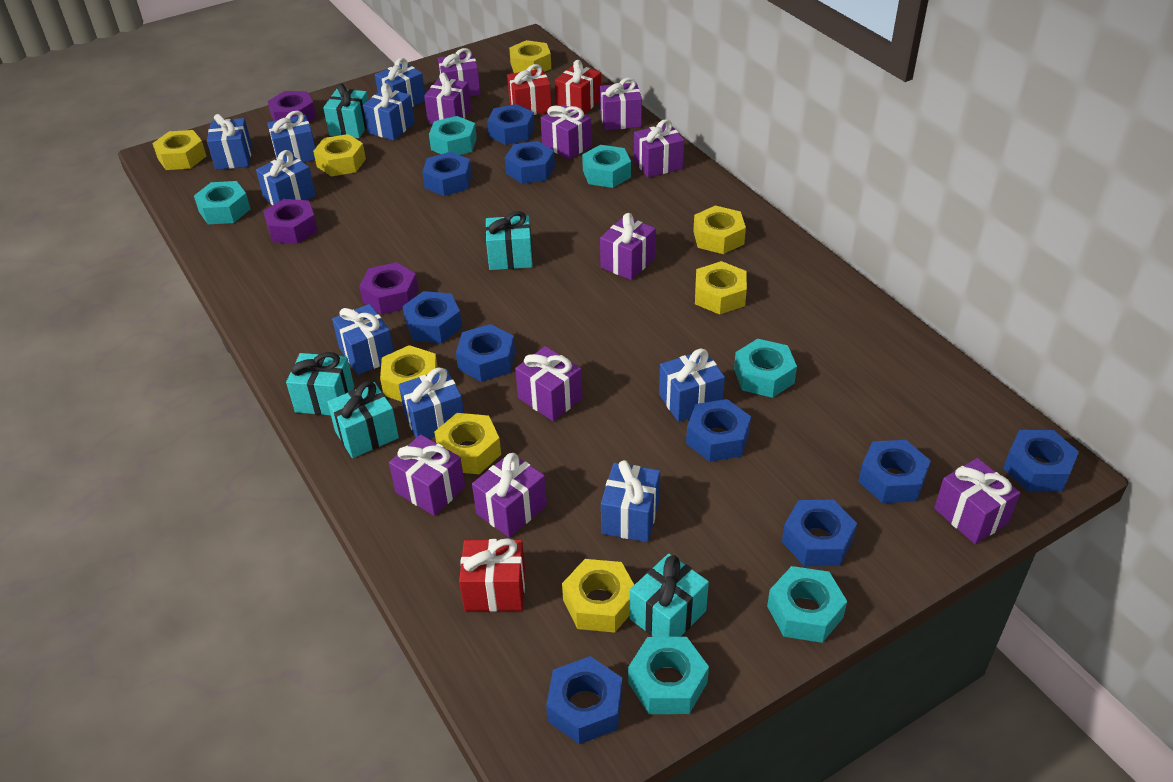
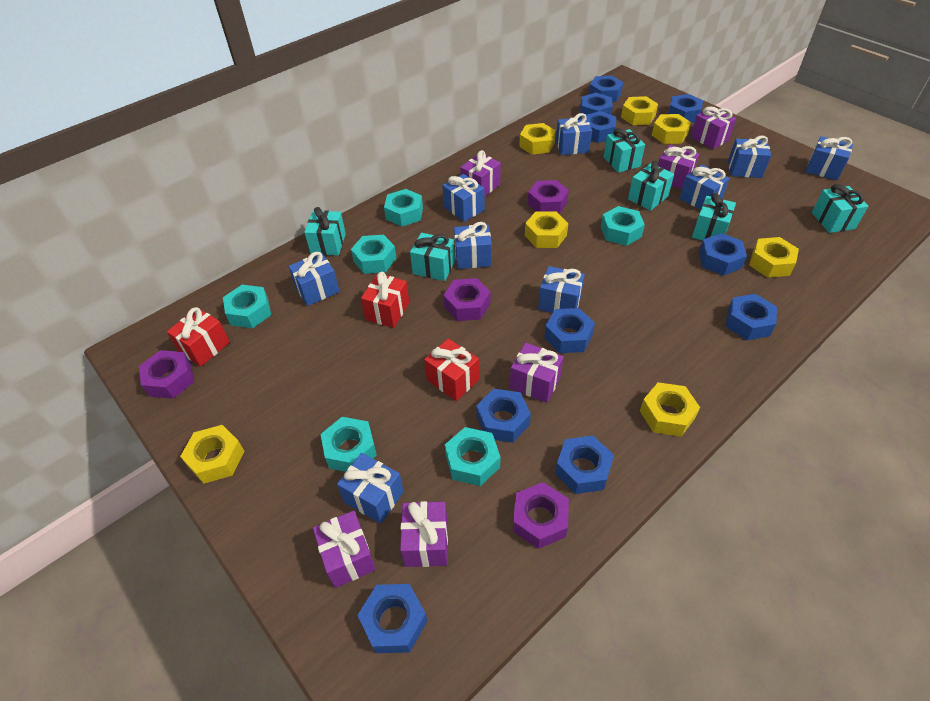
purple gift: 10 -> 6
purple nut: 3 -> 4
turquoise gift: 5 -> 6
yellow nut: 8 -> 7

